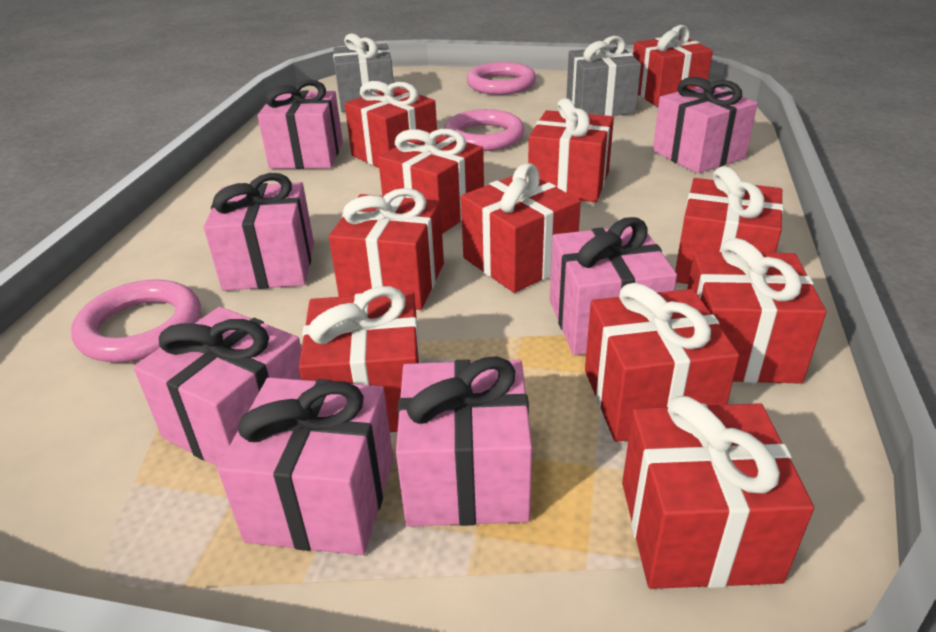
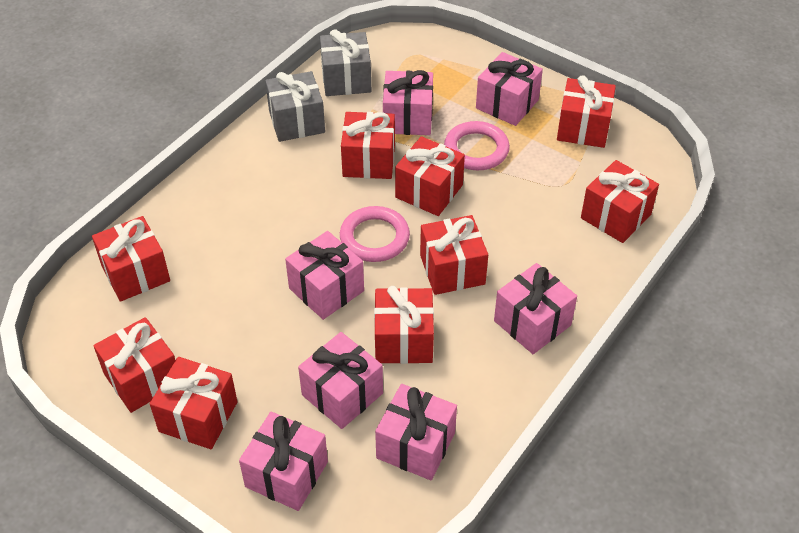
pink ring: 3 -> 2
red gift: 11 -> 9

